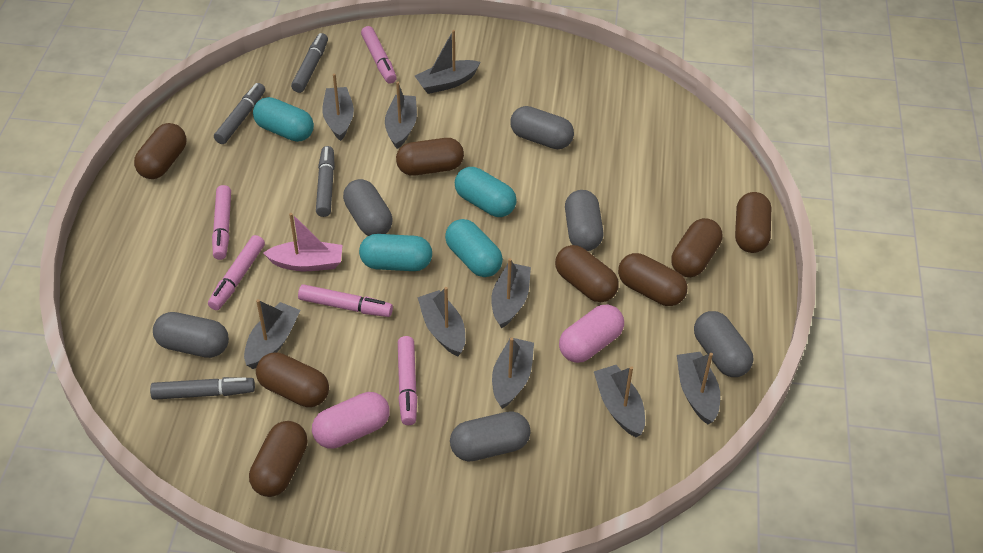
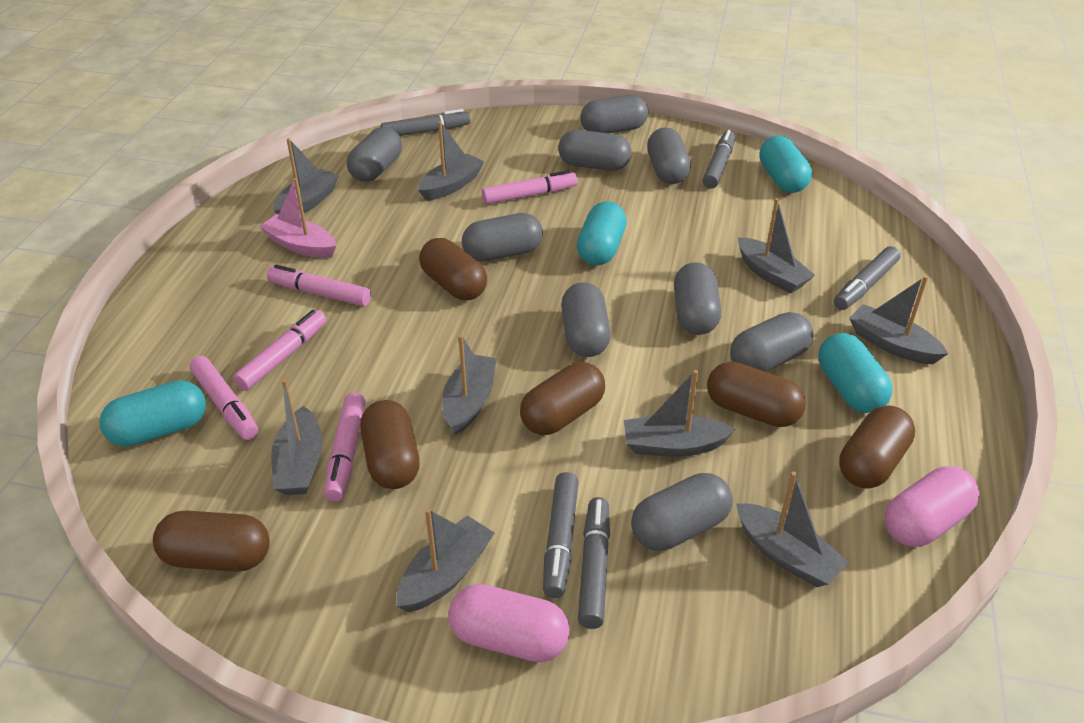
brown capsule: 8 -> 6
grey capsule: 6 -> 9
grey marker: 4 -> 5

